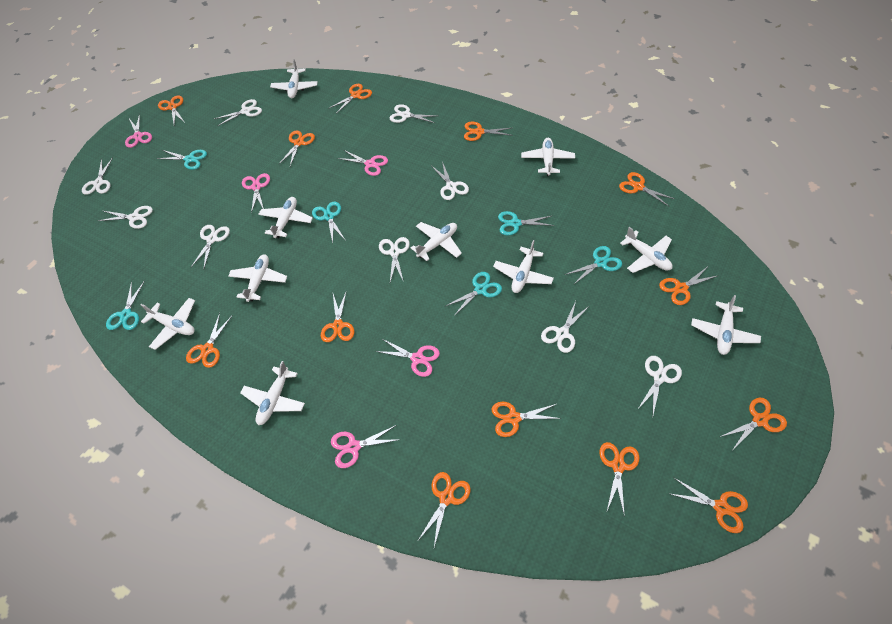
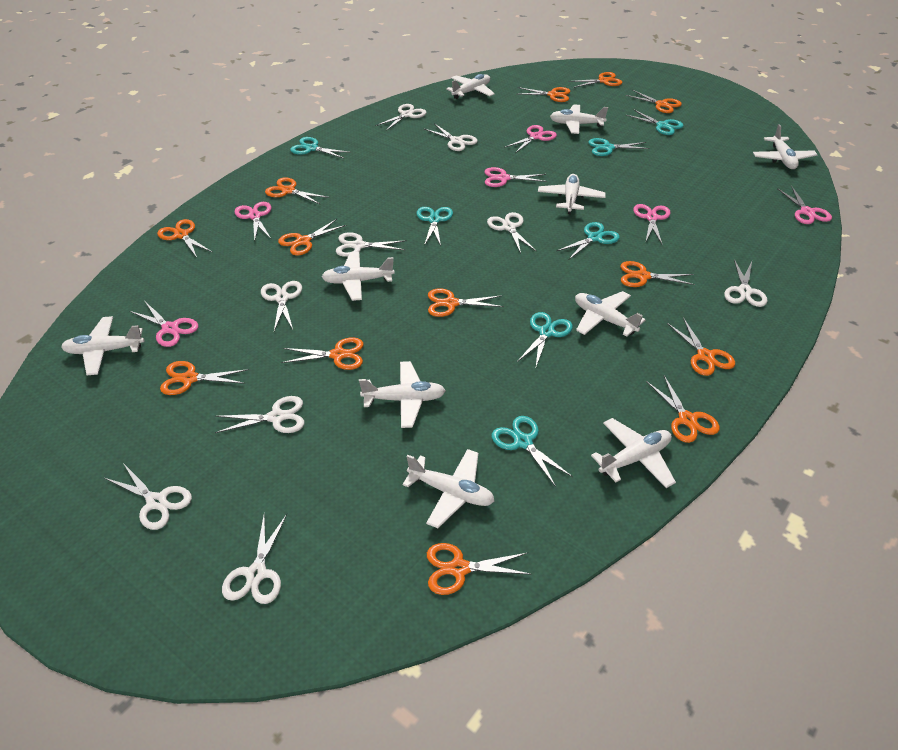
pink scissors: 5 -> 6
turquoise scissors: 6 -> 7

